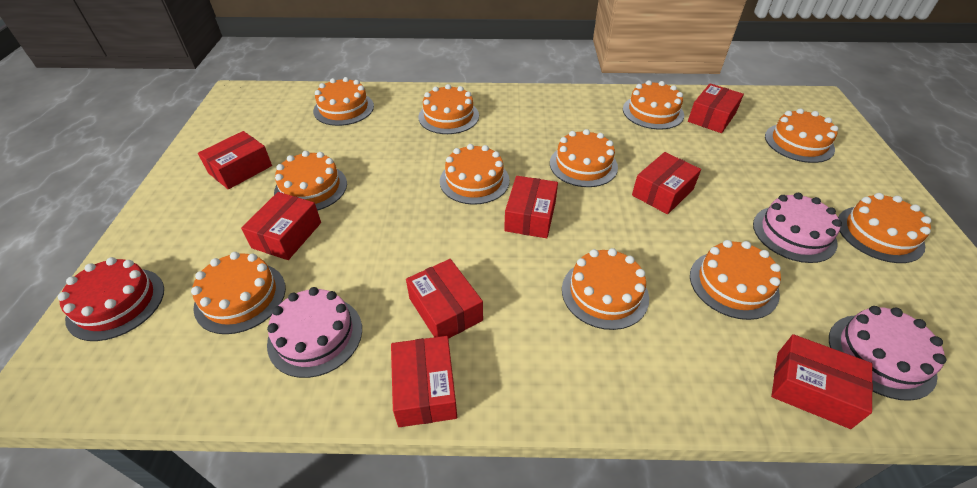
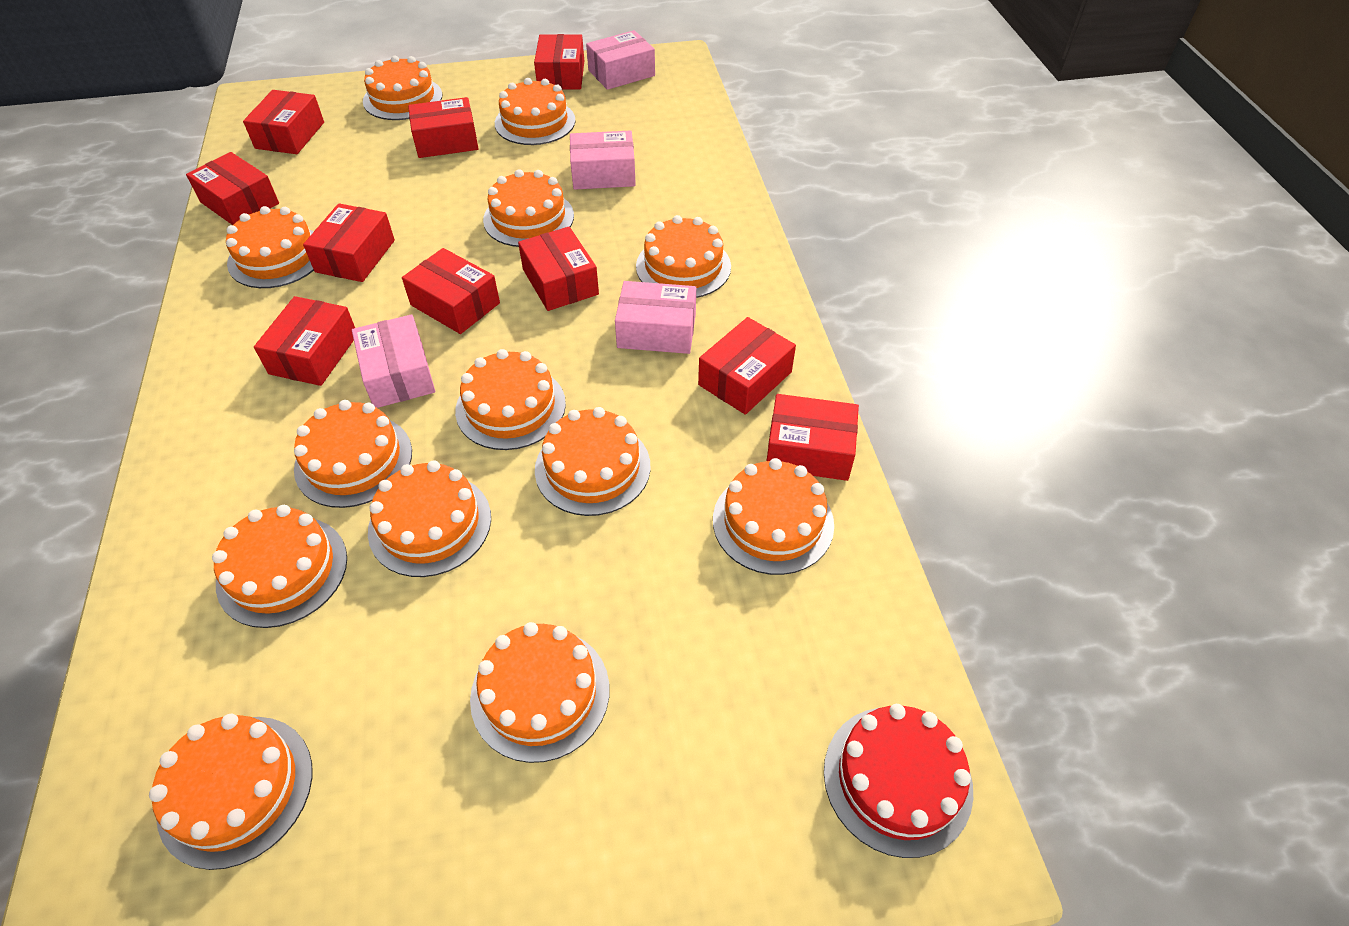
orange cake: 11 -> 13
pink box: 0 -> 4
pink cake: 3 -> 0
red box: 8 -> 10

